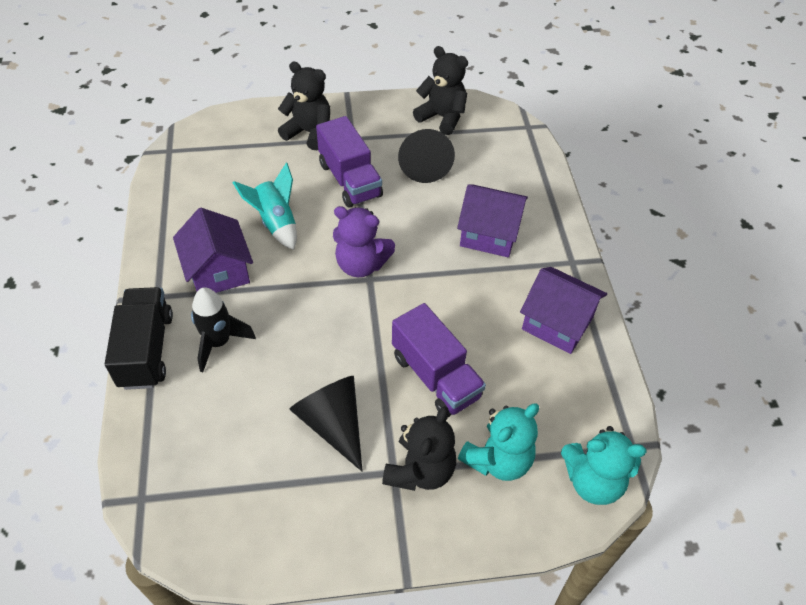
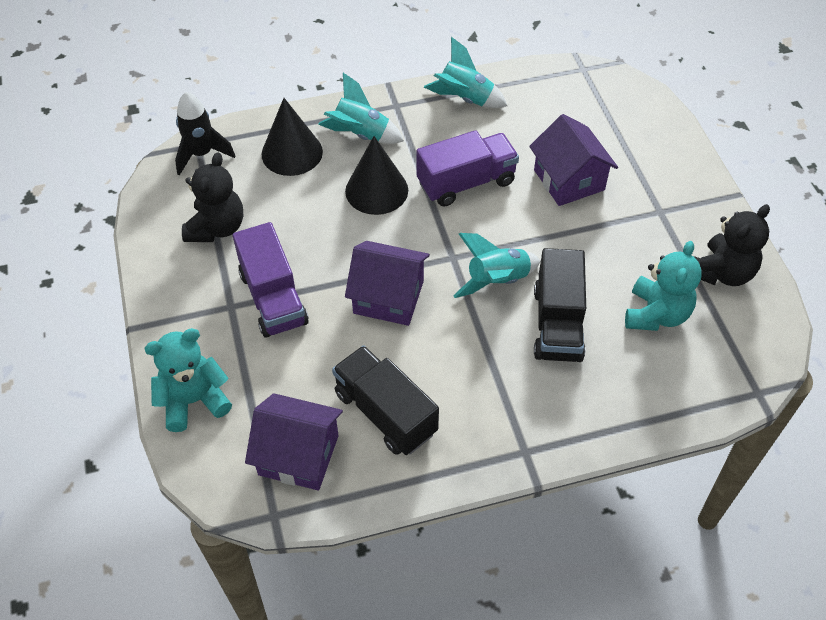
black teddy bear: 3 -> 2
black truck: 1 -> 2
purple teddy bear: 1 -> 0
turquoise rocket: 1 -> 3

